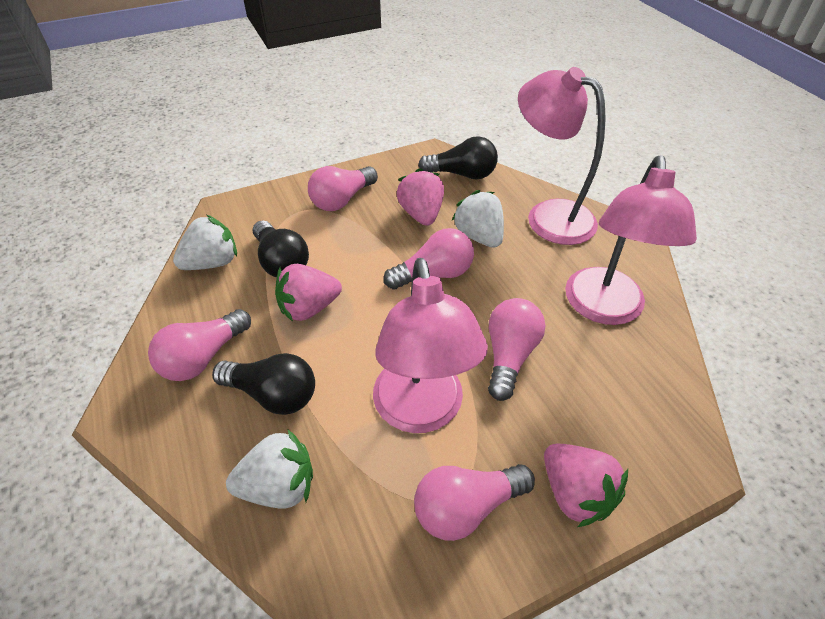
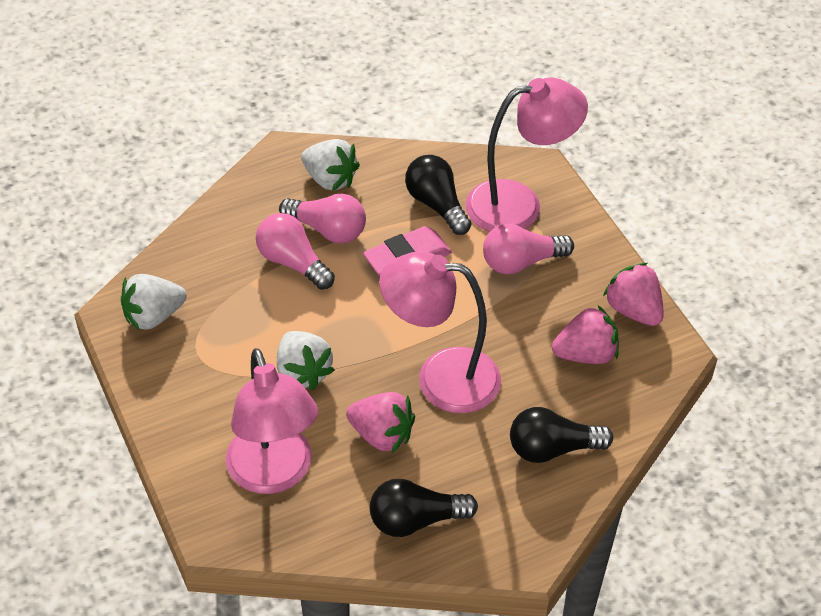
pink eraser: 0 -> 1
pink light bulb: 5 -> 3

